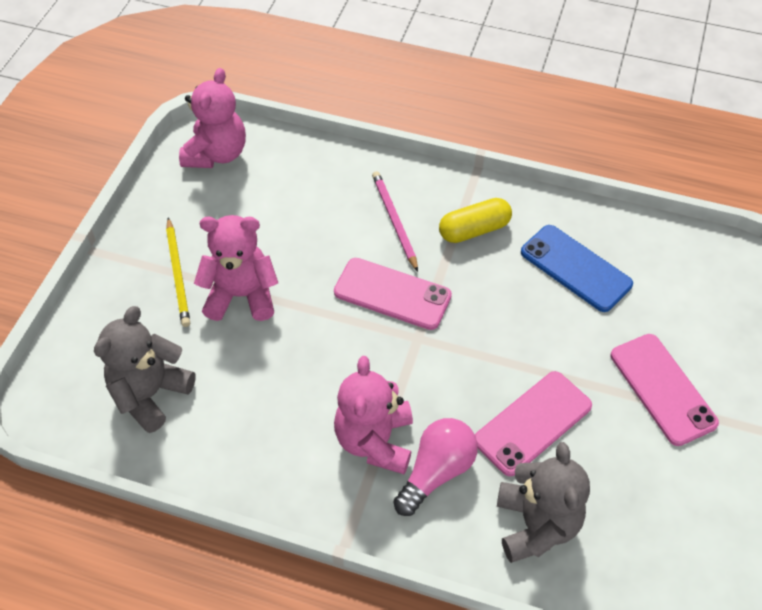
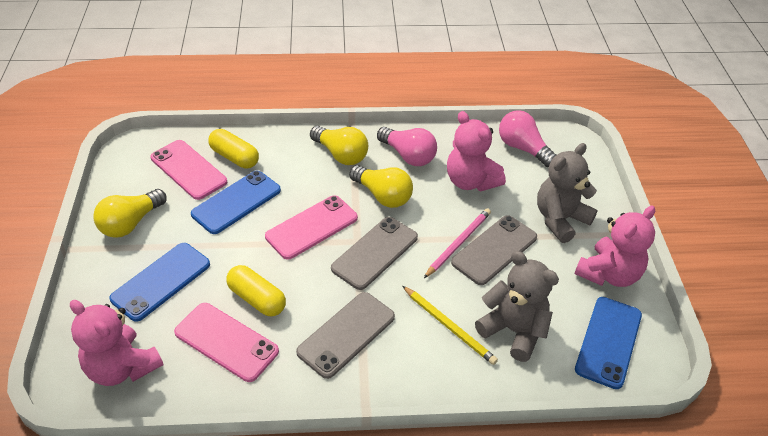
blue phone: 1 -> 3
grey phone: 0 -> 3
pink light bulb: 1 -> 2
yellow capsule: 1 -> 2
yellow light bulb: 0 -> 3

